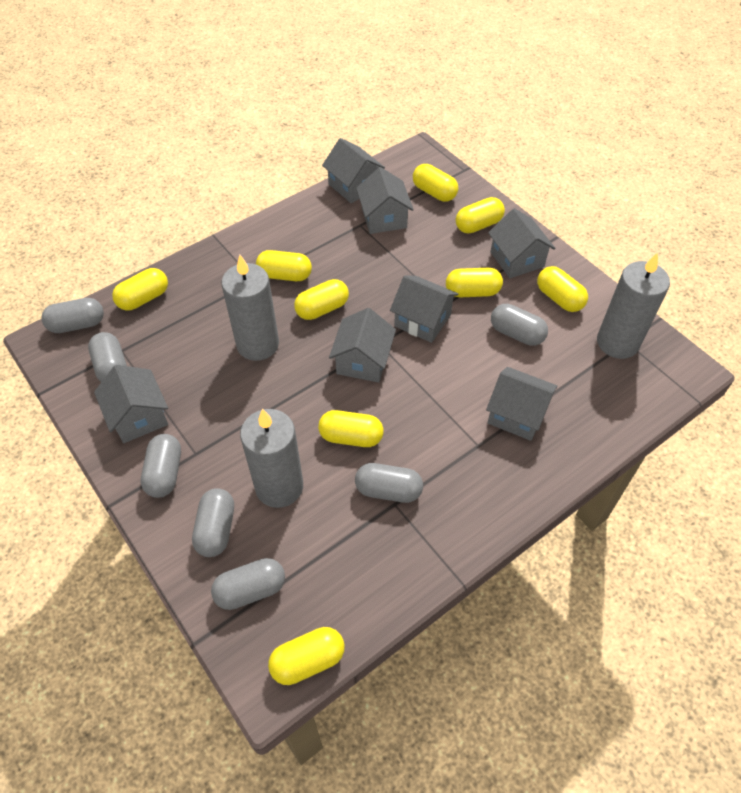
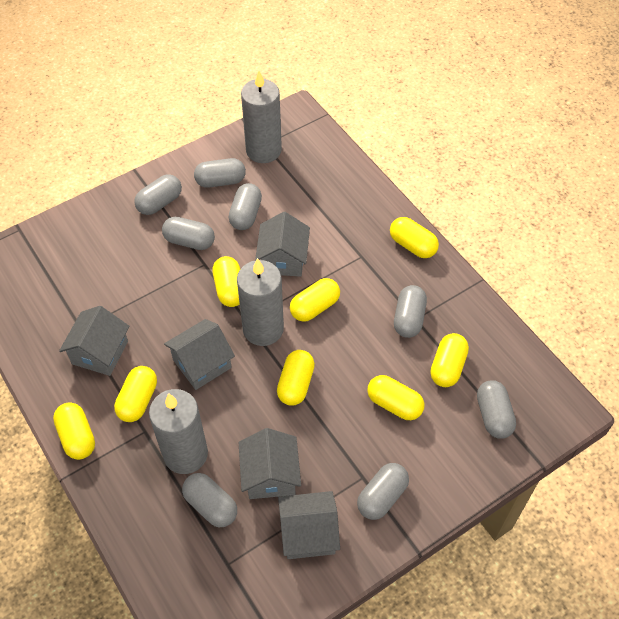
grey capsule: 7 -> 8
grey house: 7 -> 5
yellow capsule: 9 -> 8

